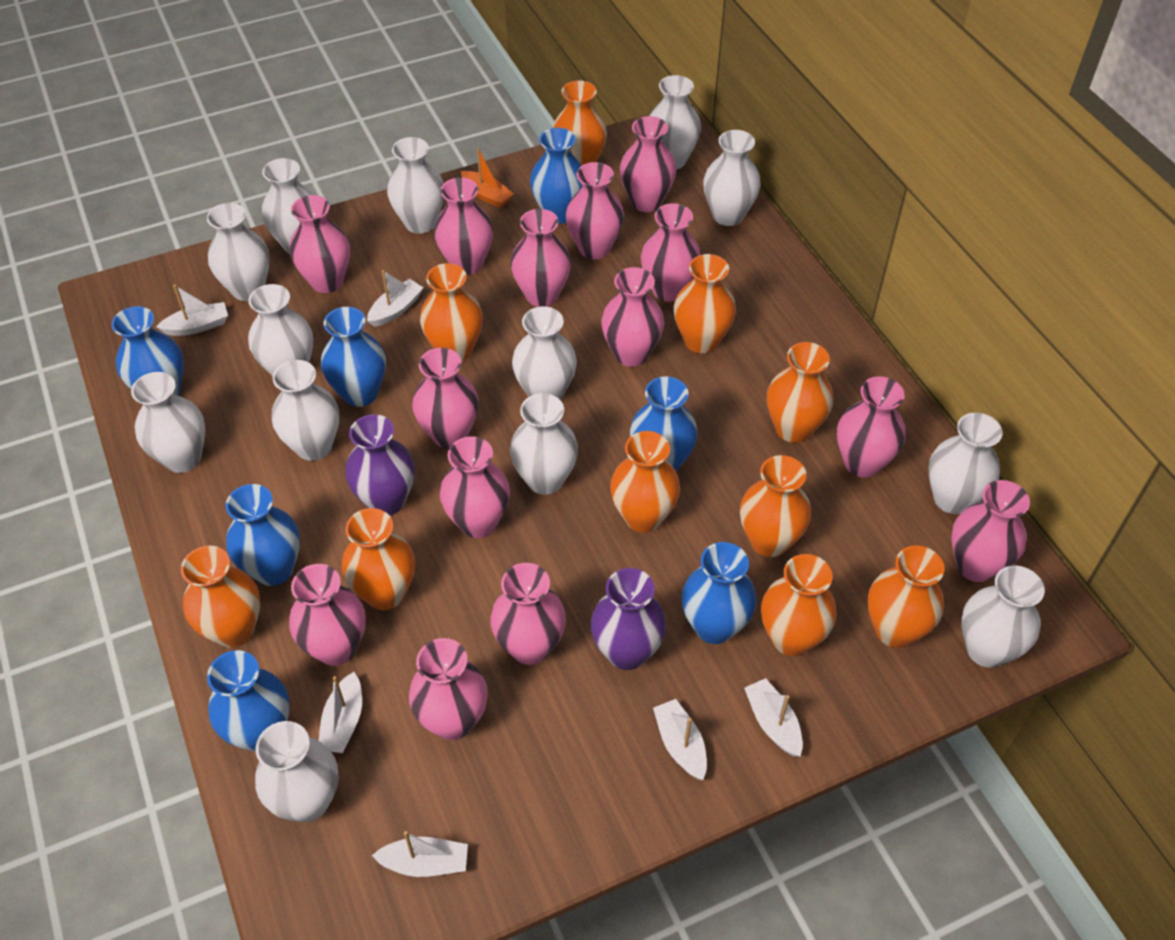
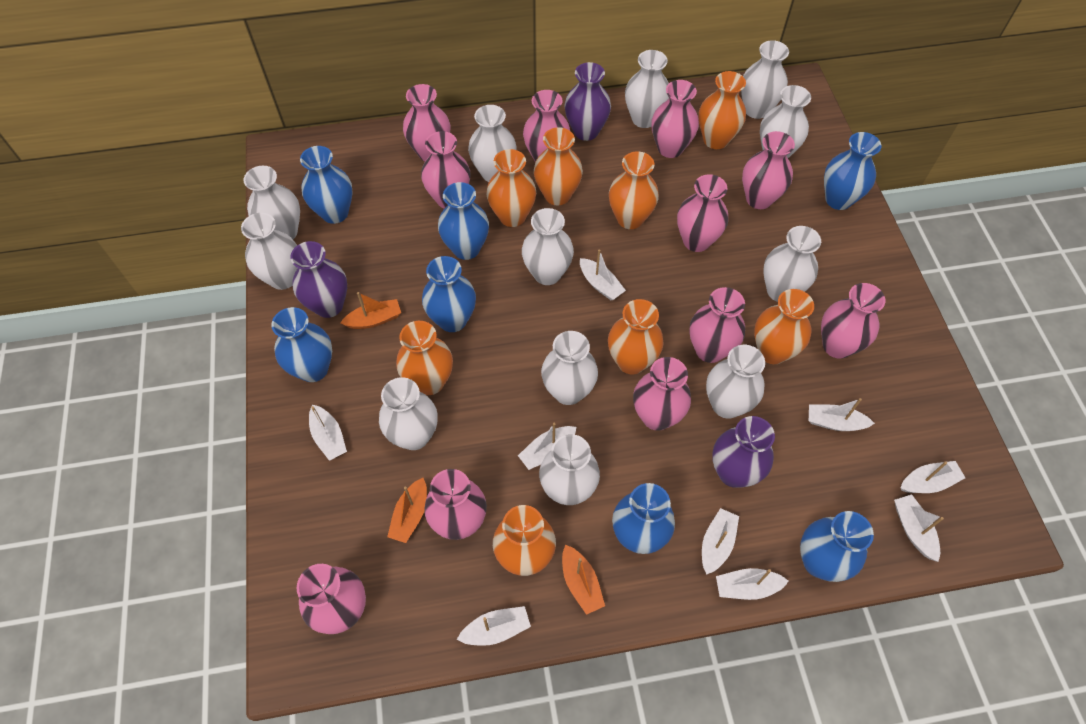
orange boat: 1 -> 3
orange vase: 10 -> 8
pink vase: 14 -> 11
purple vase: 2 -> 3
white boat: 6 -> 9
white vase: 13 -> 12

